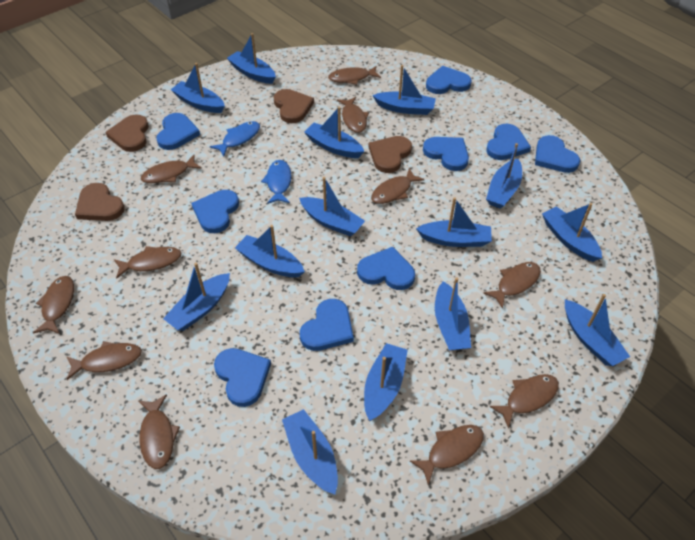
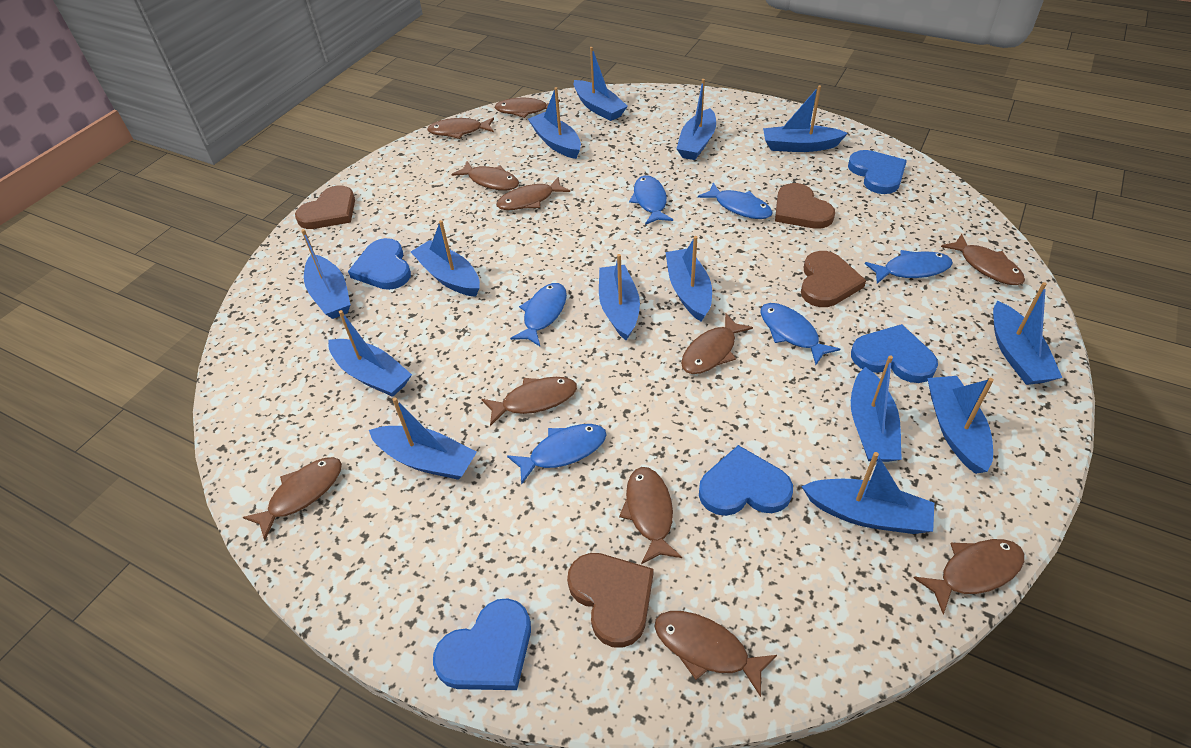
blue fish: 2 -> 6
blue heart: 9 -> 5

